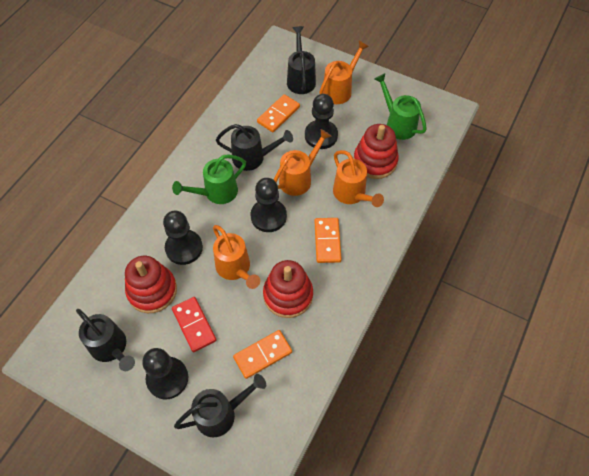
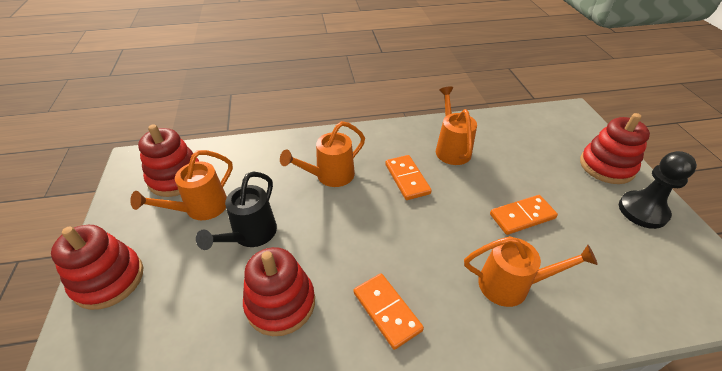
black pawn: 4 -> 1
black watering can: 4 -> 1
green watering can: 2 -> 0
red domino: 1 -> 0
red stacking toy: 3 -> 4

